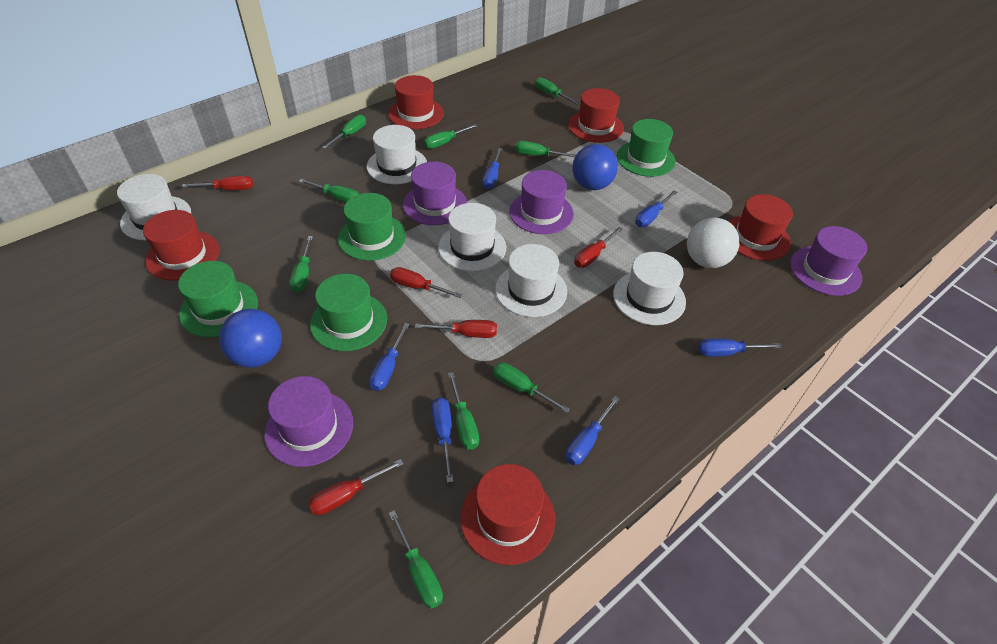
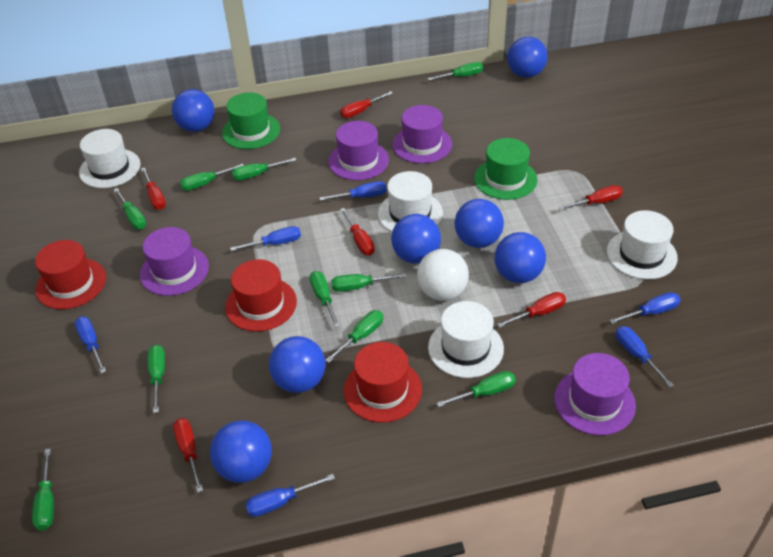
blue ball: 2 -> 7
green hat: 4 -> 2
green screwdriver: 9 -> 10
red hat: 5 -> 3
red screwdriver: 5 -> 6
white hat: 5 -> 4

